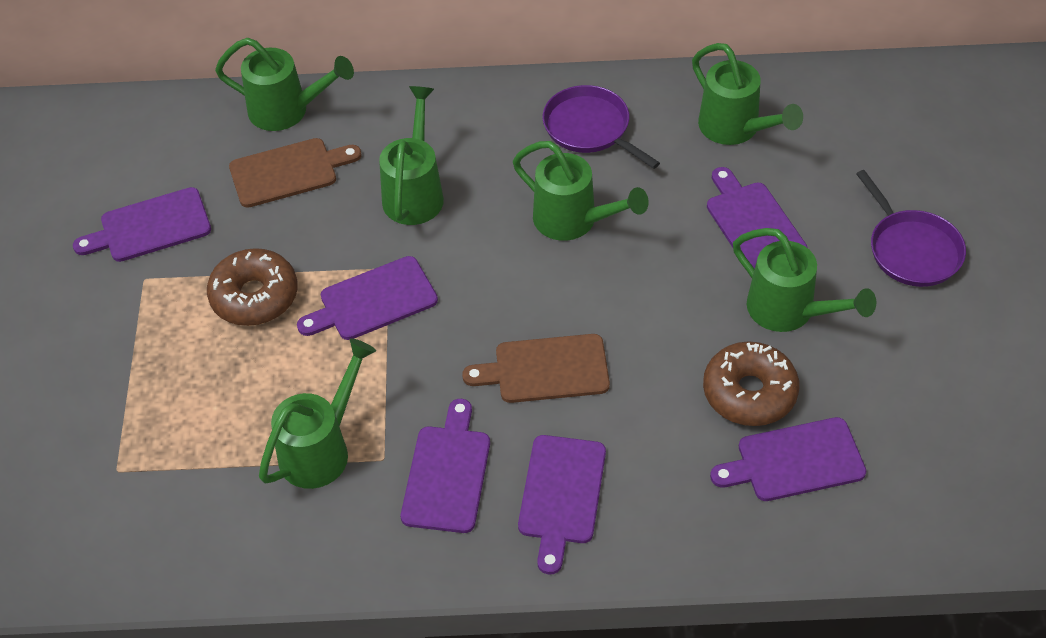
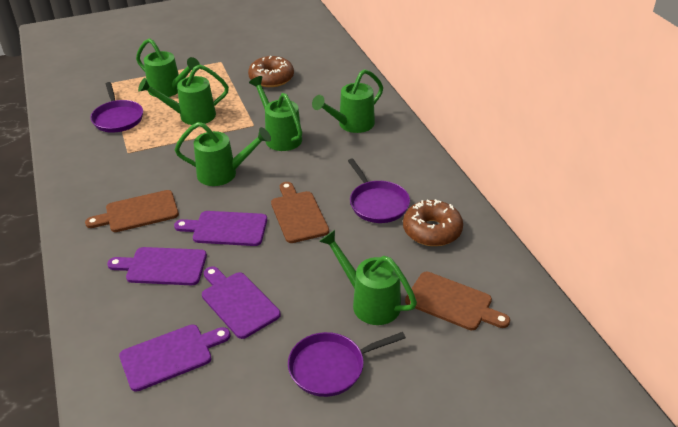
brown cutting board: 2 -> 3
purple cutting board: 6 -> 4
purple pan: 2 -> 3

